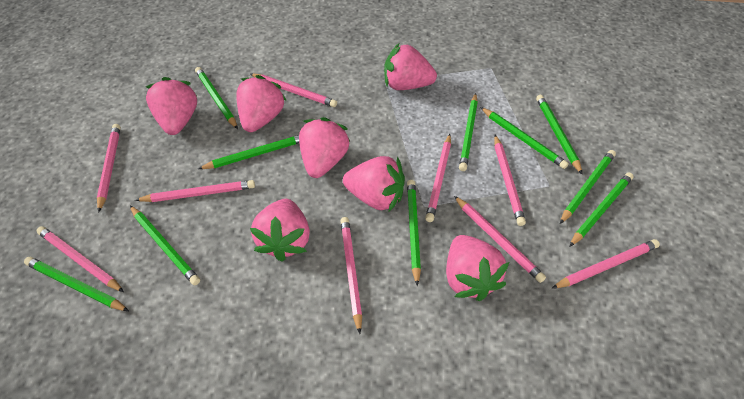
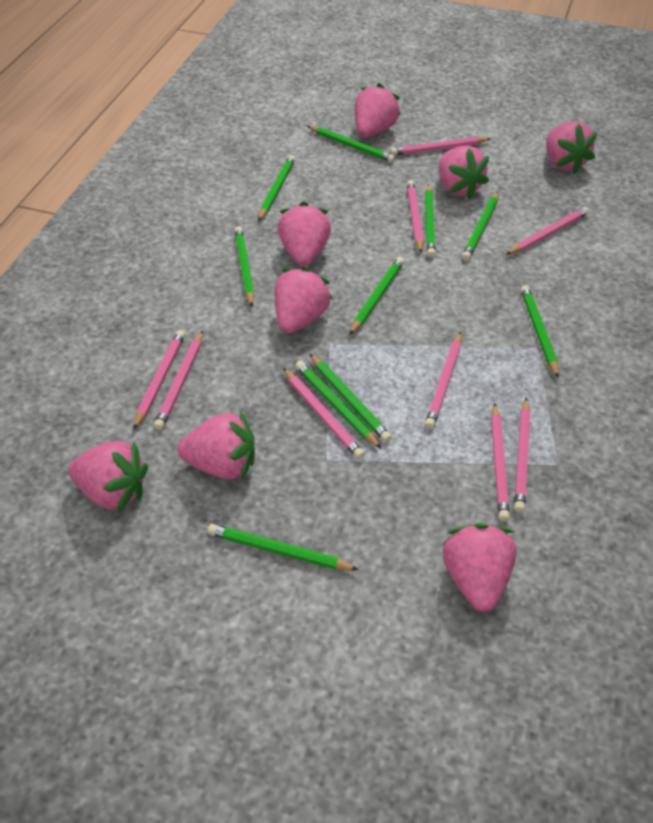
pink strawberry: 7 -> 8

